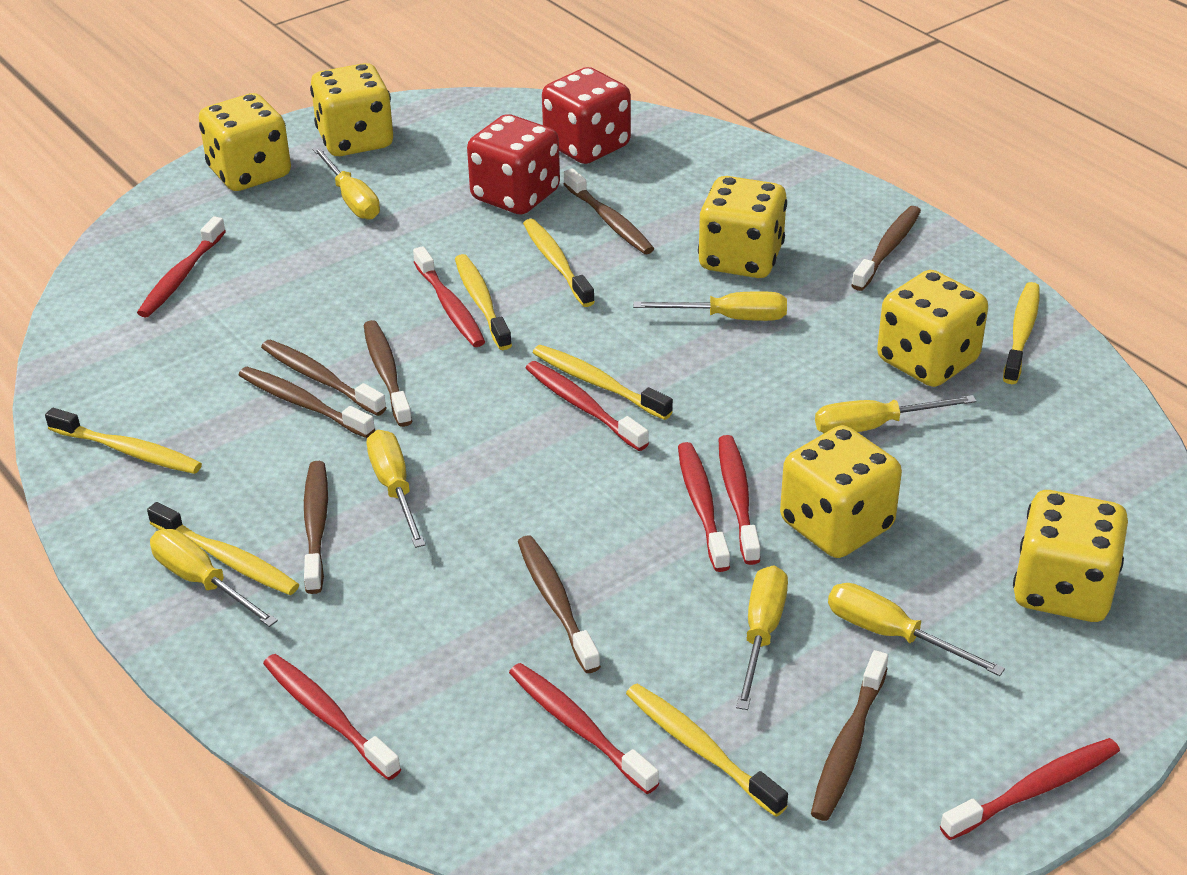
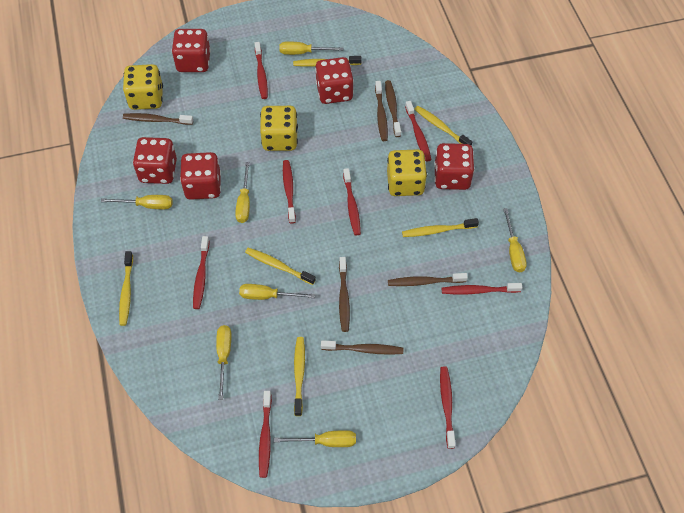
brown toothbrush: 8 -> 6
red dice: 2 -> 5
yellow dice: 6 -> 3
yellow toothbrush: 7 -> 6

